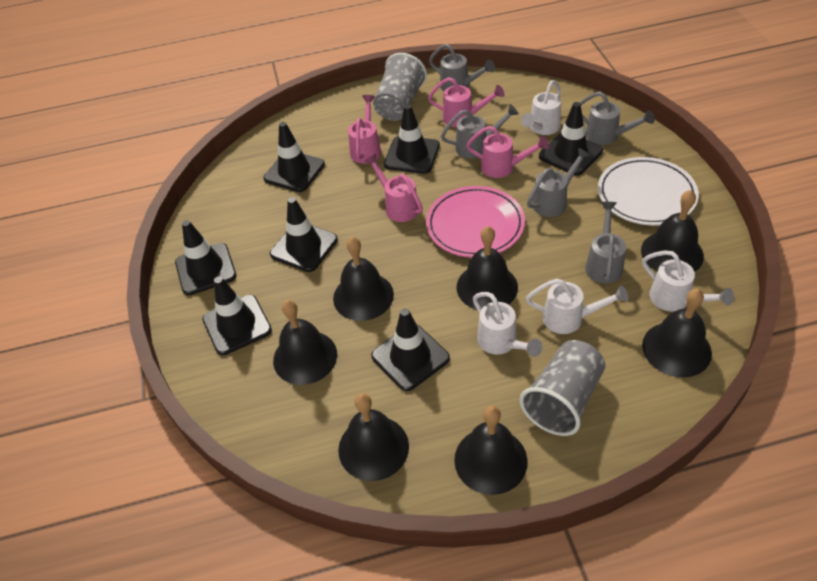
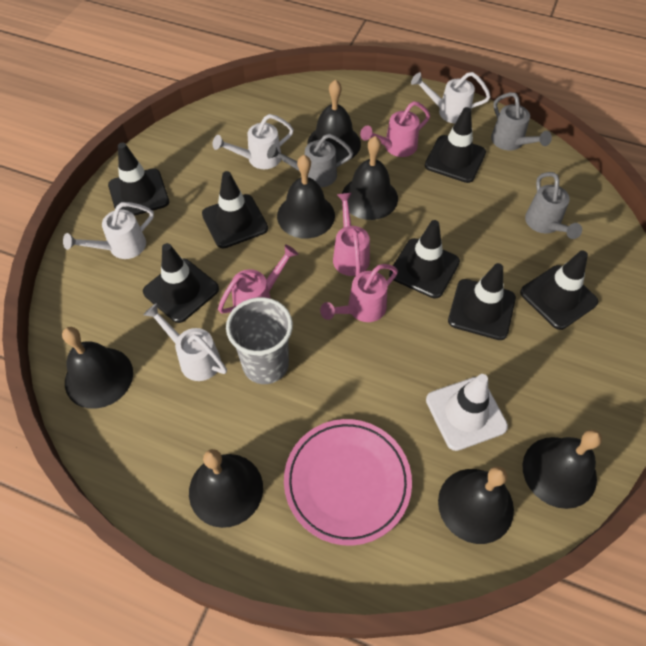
grey cup: 2 -> 1
grey watering can: 5 -> 3
white plate: 1 -> 0
white traffic cone: 0 -> 1

